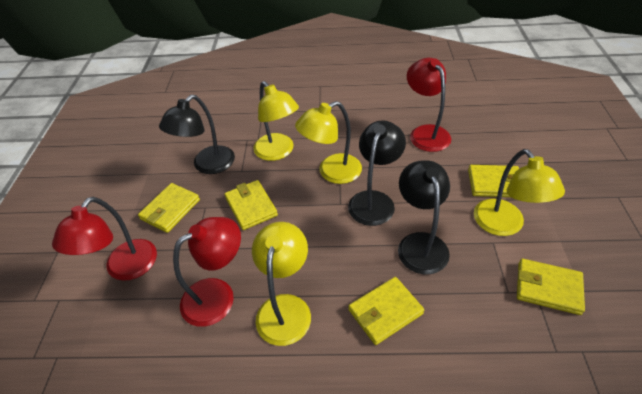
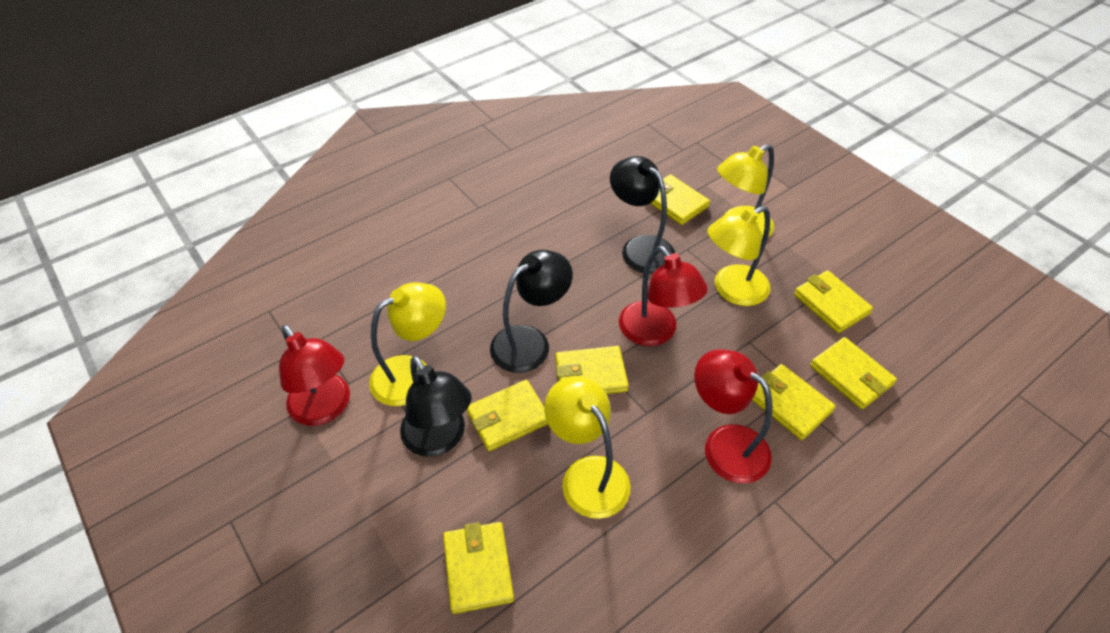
yellow wallet: 5 -> 7

